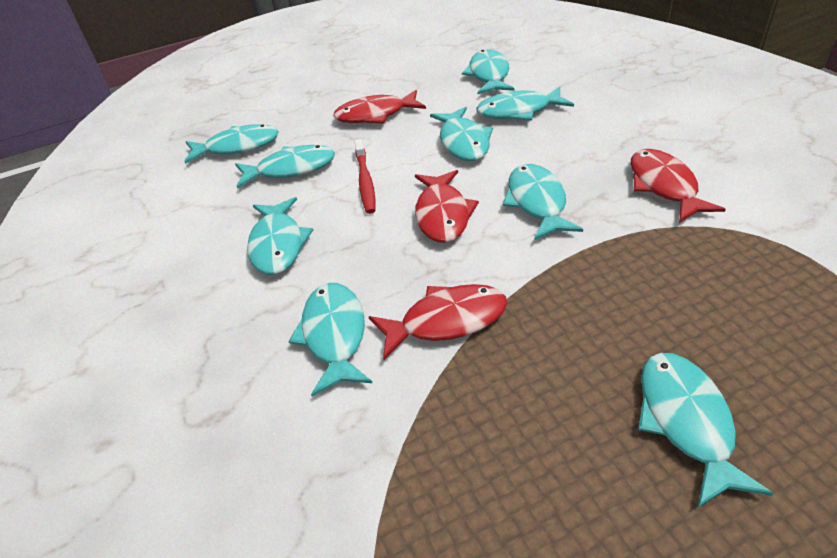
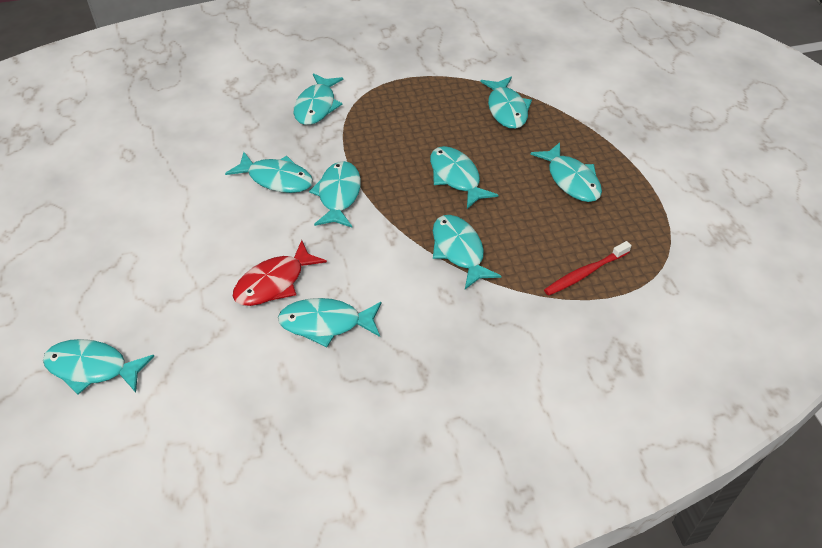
red fish: 4 -> 1

